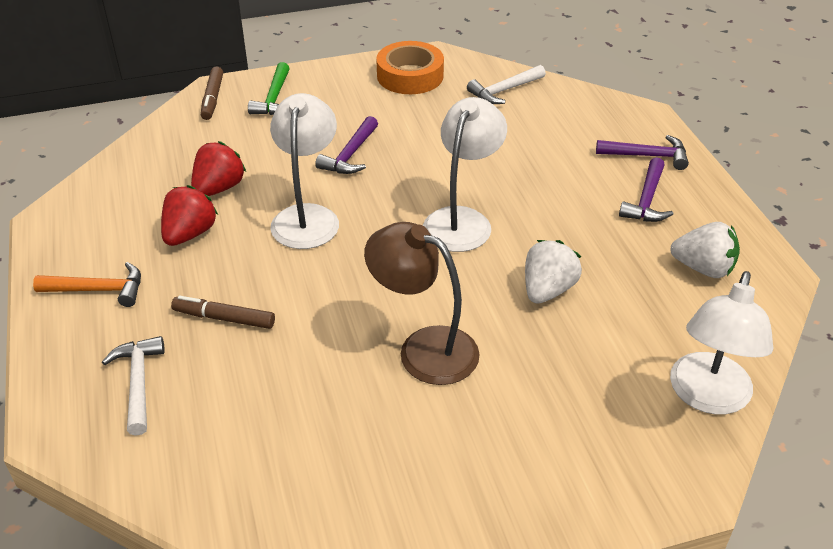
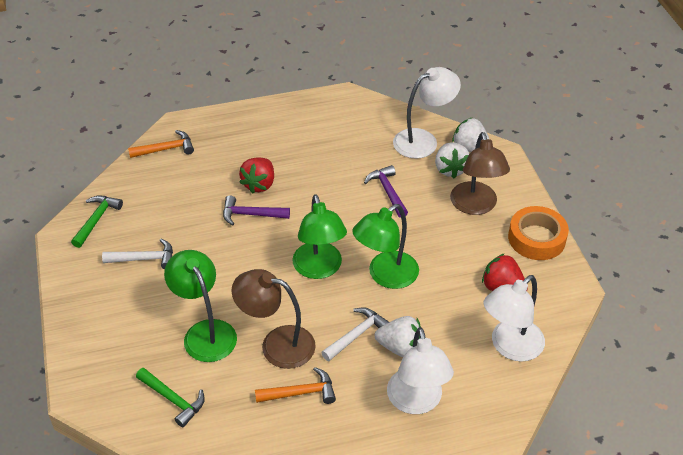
brown lamp: 1 -> 2
brown marker: 2 -> 0
green hammer: 1 -> 2
green lamp: 0 -> 3
orange hammer: 1 -> 2
purple hammer: 3 -> 2
white strawberry: 2 -> 3

